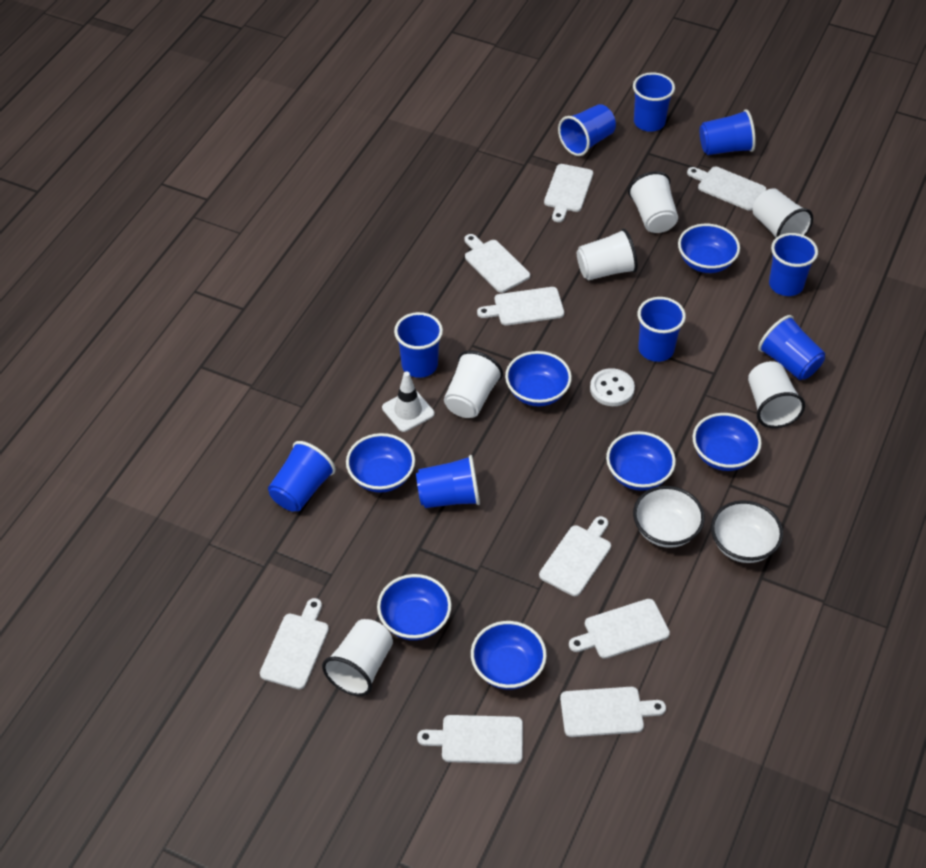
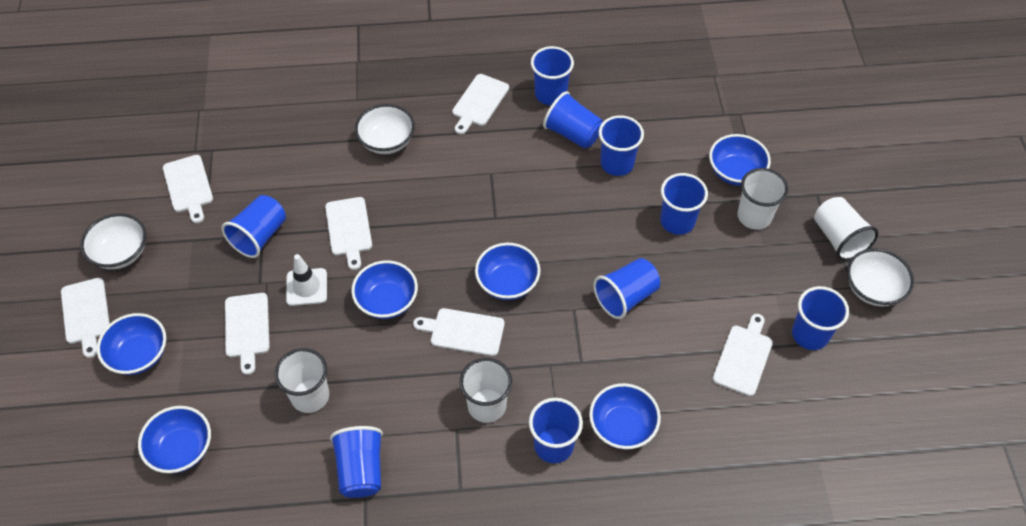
blue bowl: 7 -> 6
white bowl: 2 -> 3
white button: 1 -> 0
white cup: 6 -> 4
white cutting board: 9 -> 7

